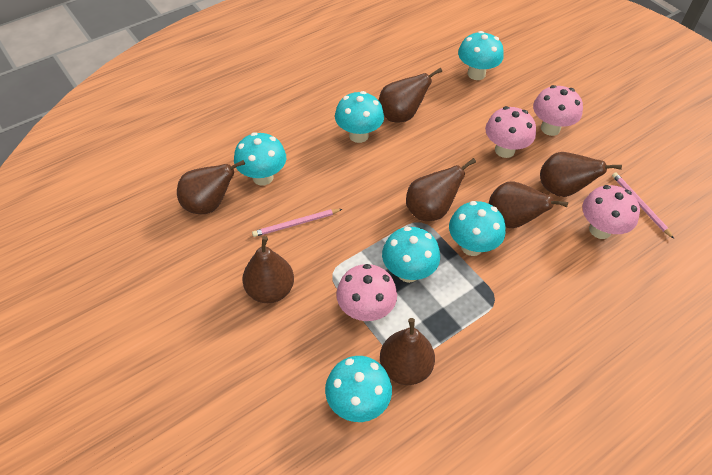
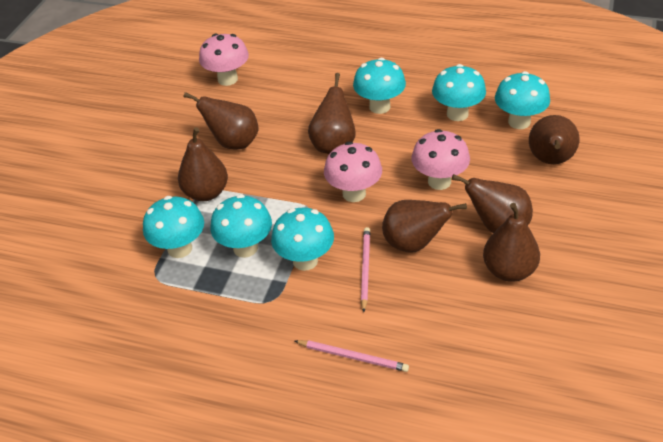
pink mushroom: 4 -> 3

